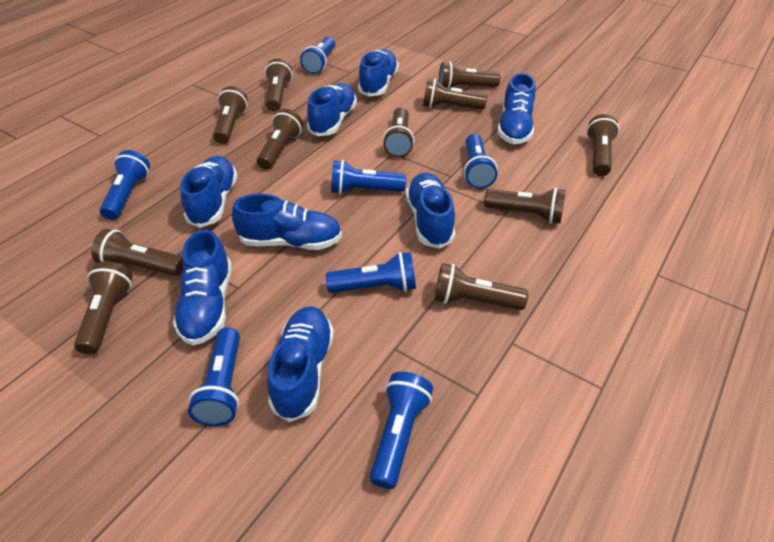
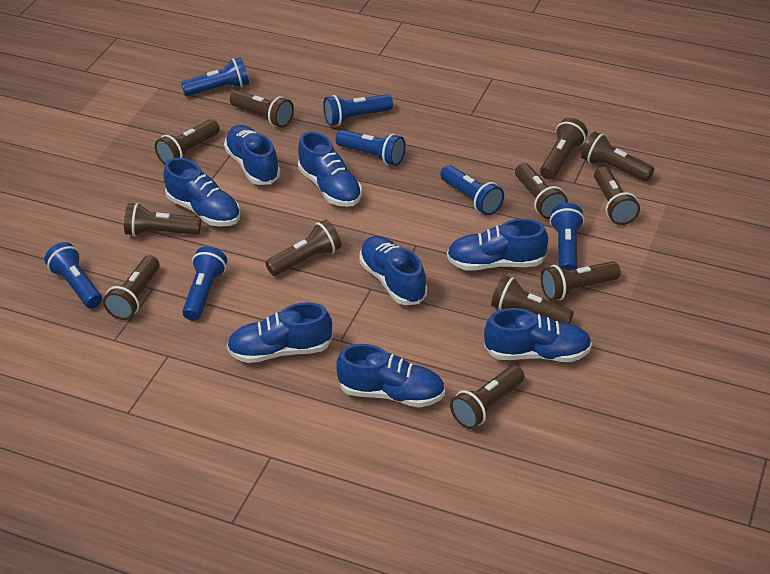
brown flashlight: 11 -> 12

